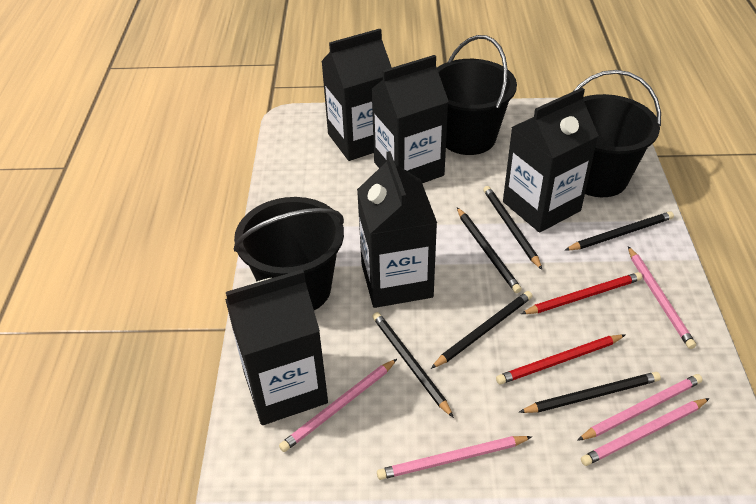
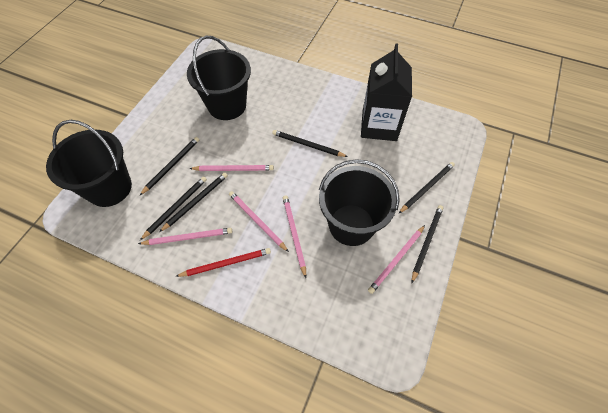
black carton: 5 -> 1
red pencil: 2 -> 1

